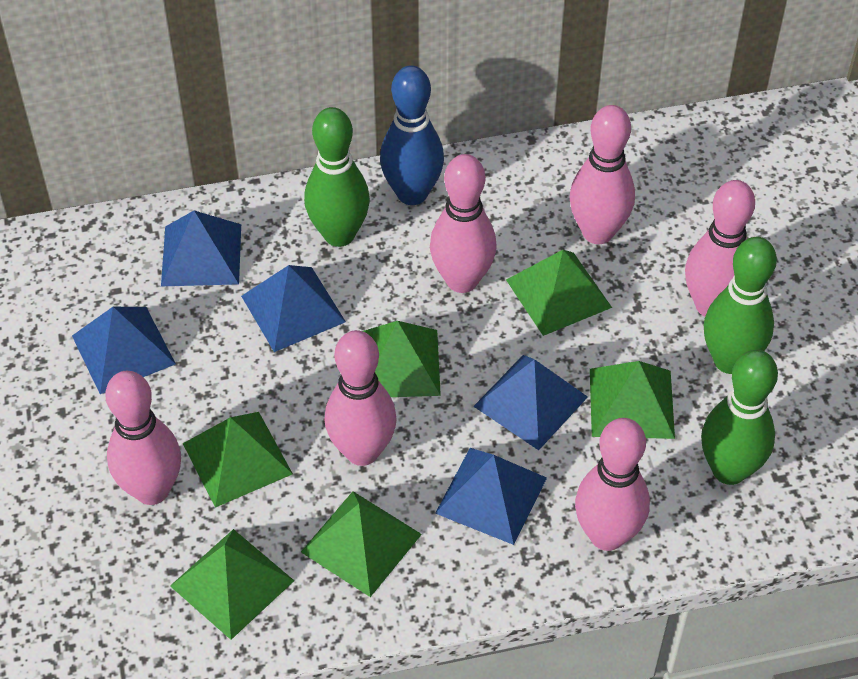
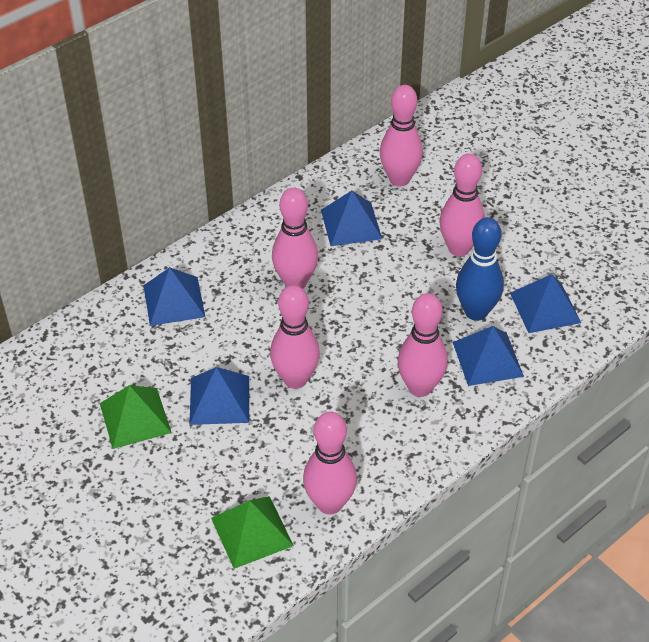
green bowling pin: 3 -> 0
green pyramid: 6 -> 2

